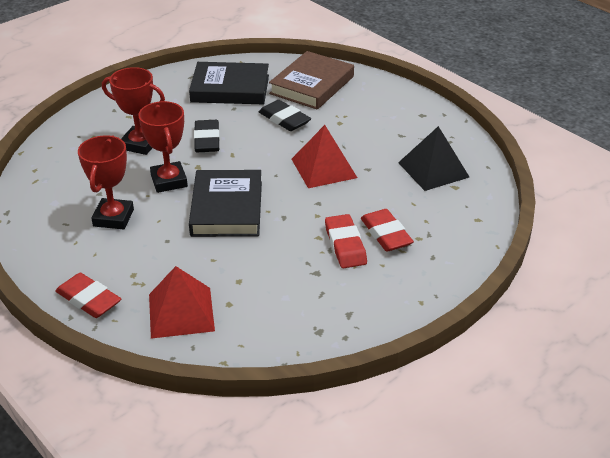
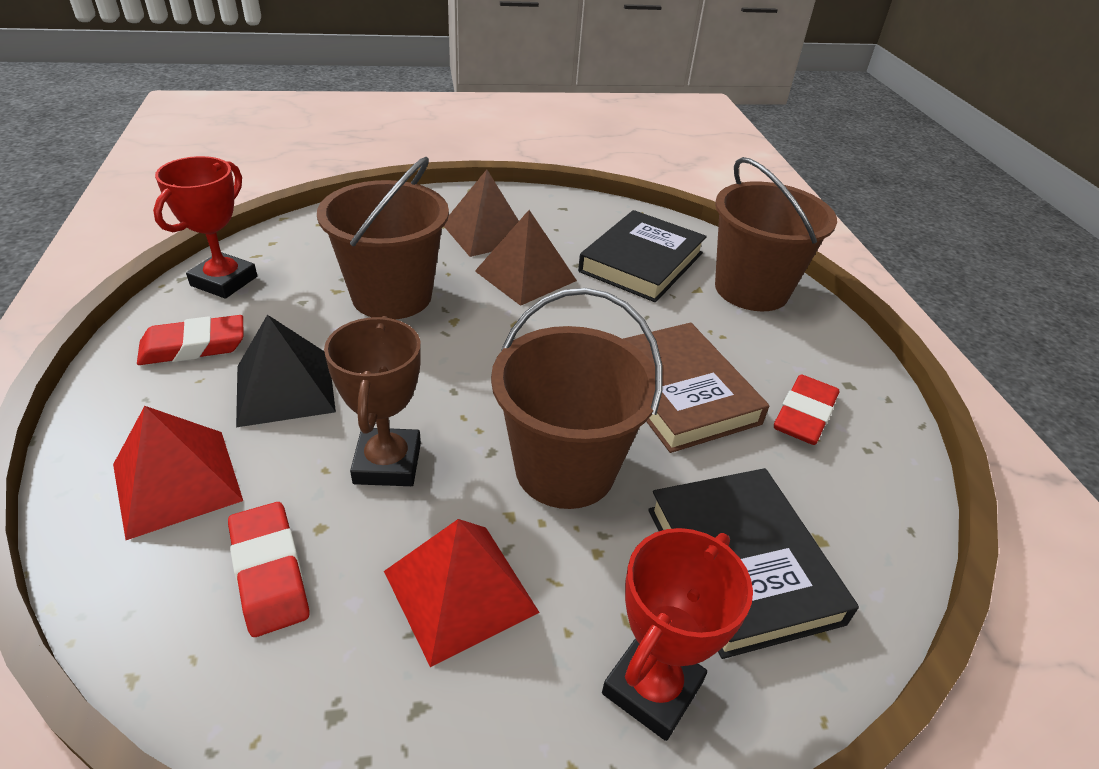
black eraser: 2 -> 0
brown bucket: 0 -> 3
brown pyramid: 0 -> 2
brown trophy: 0 -> 1
red trophy: 3 -> 2

